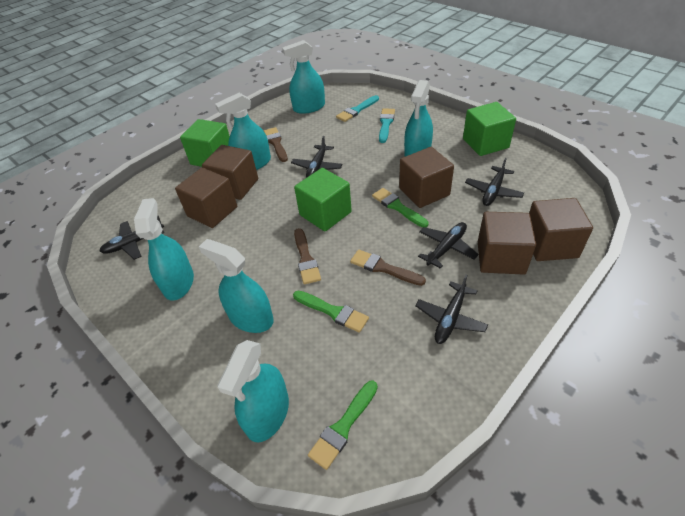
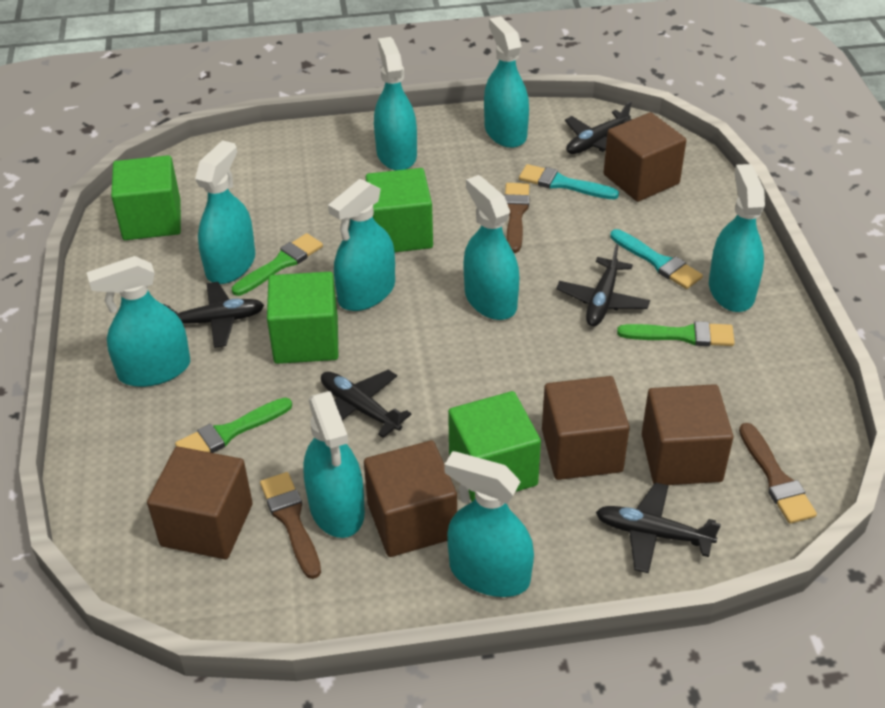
green cube: 3 -> 4
turquoise spray bottle: 6 -> 9

